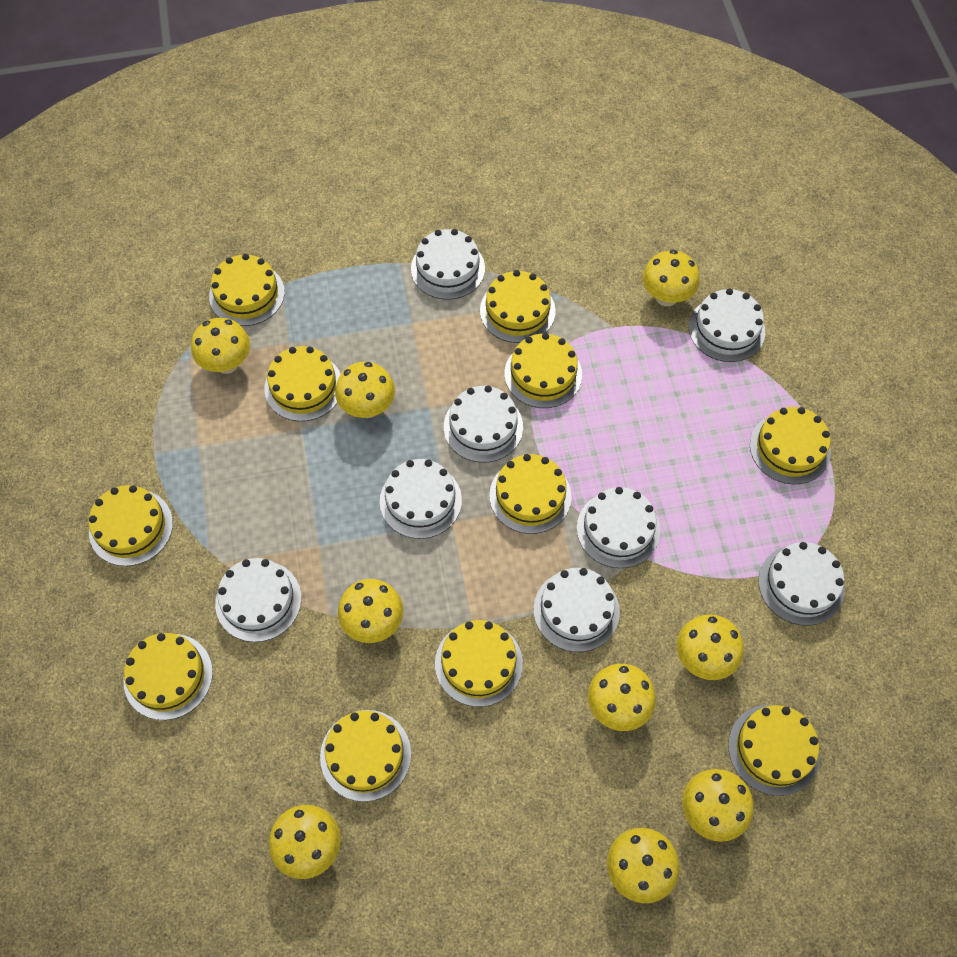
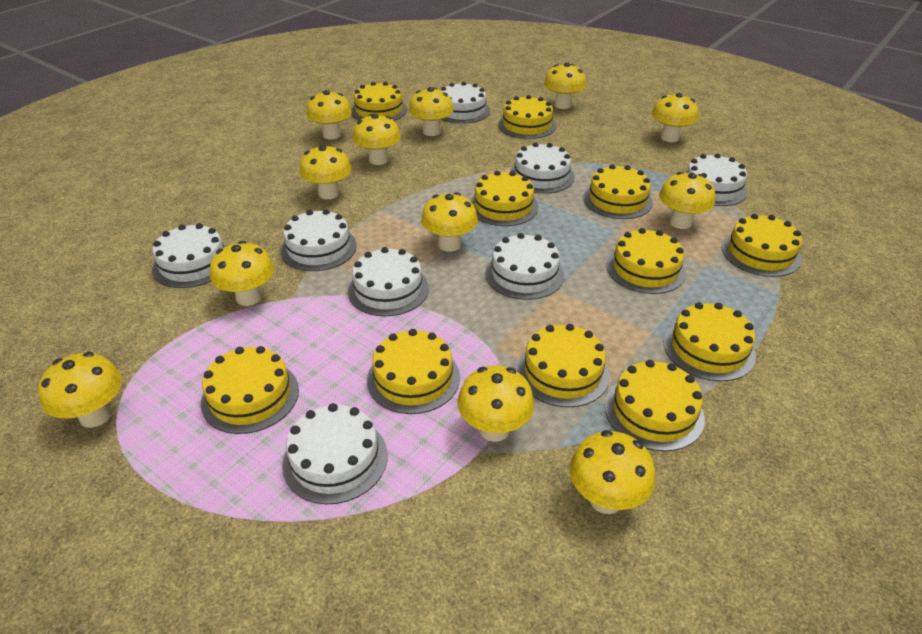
yellow mushroom: 9 -> 12

